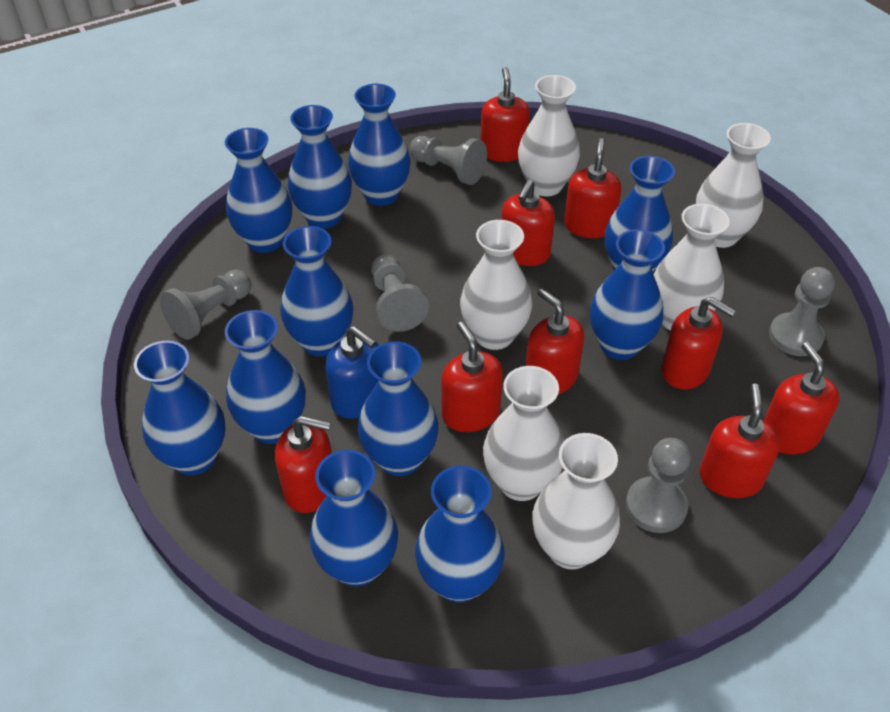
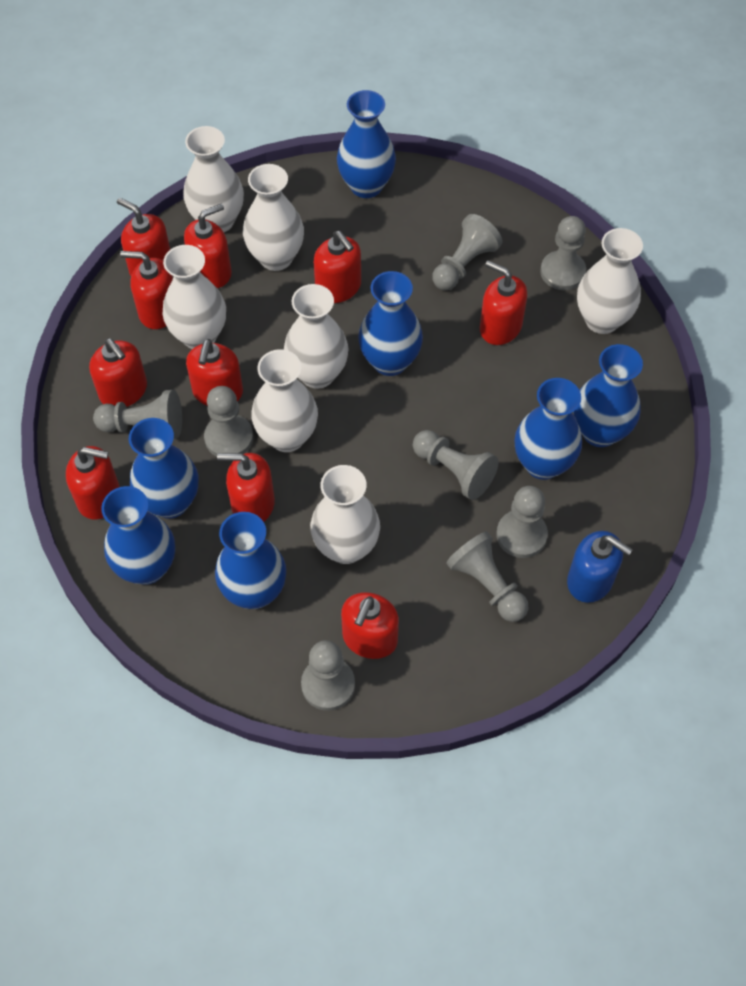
blue vase: 11 -> 7
grey pawn: 5 -> 8
red soap dispenser: 9 -> 10
white vase: 6 -> 7

